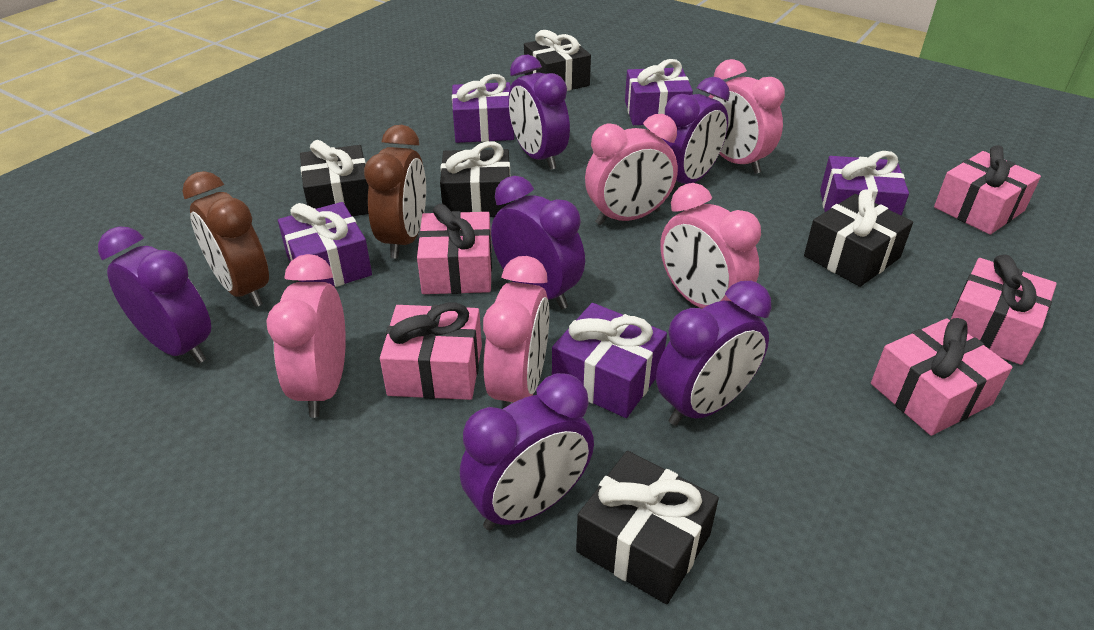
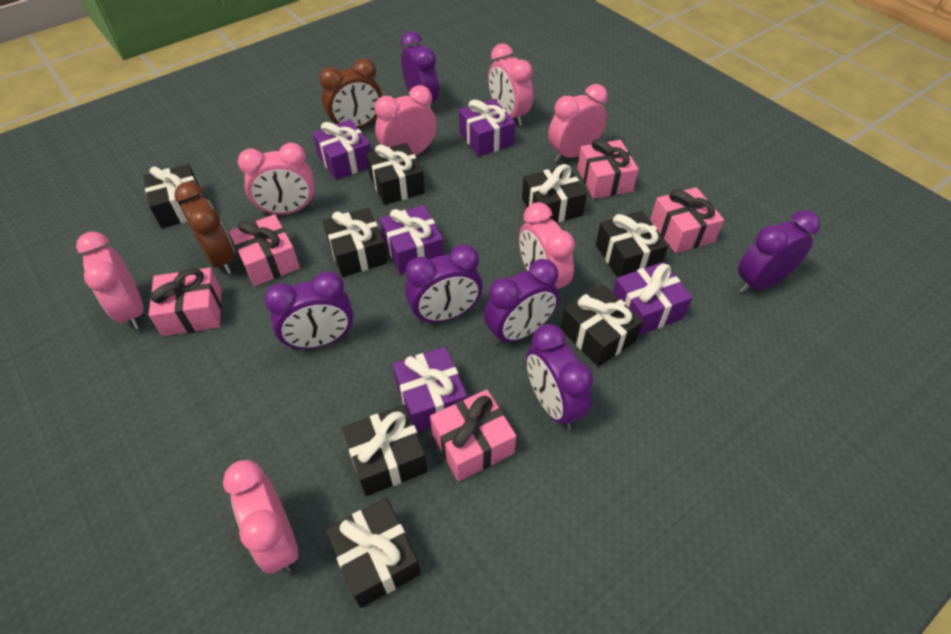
black gift: 5 -> 8
pink clock: 5 -> 7

